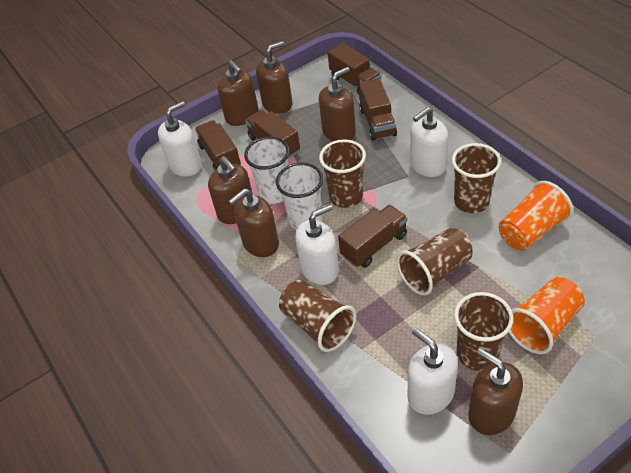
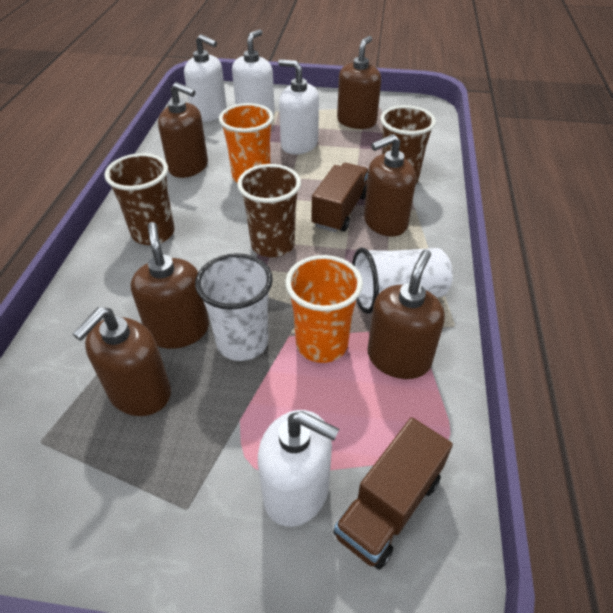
brown cup: 5 -> 3
brown truck: 5 -> 2

